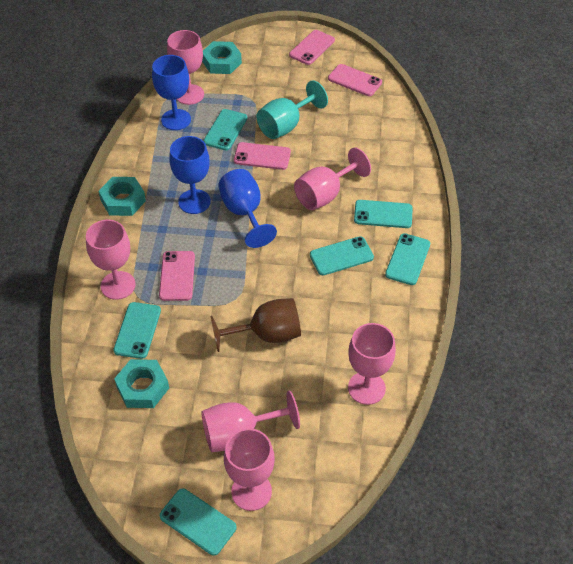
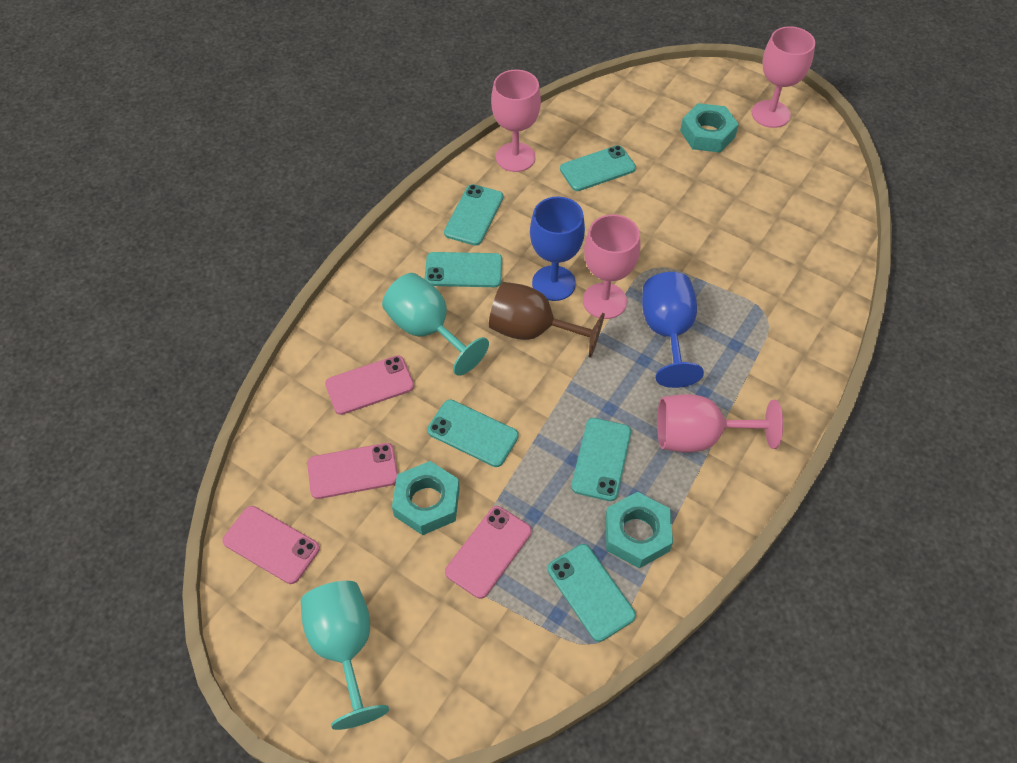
blue goblet: 3 -> 2
pink goblet: 6 -> 4
turquoise goblet: 1 -> 2

